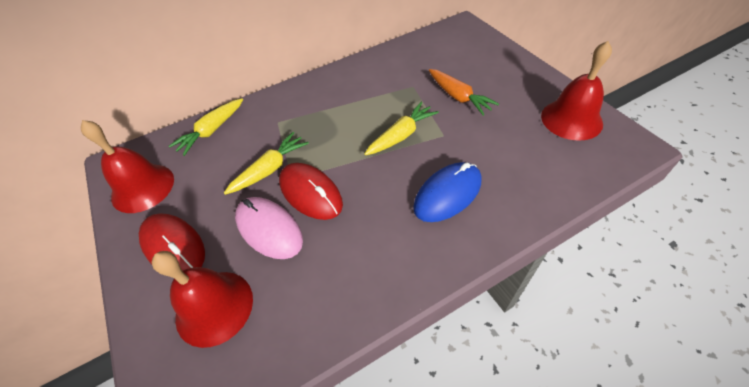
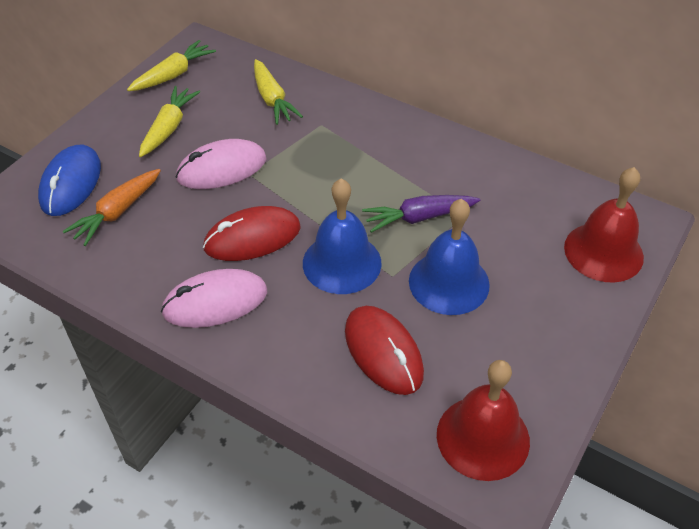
blue bell: 0 -> 2
pink mouse: 1 -> 2
purple carrot: 0 -> 1
red bell: 3 -> 2

